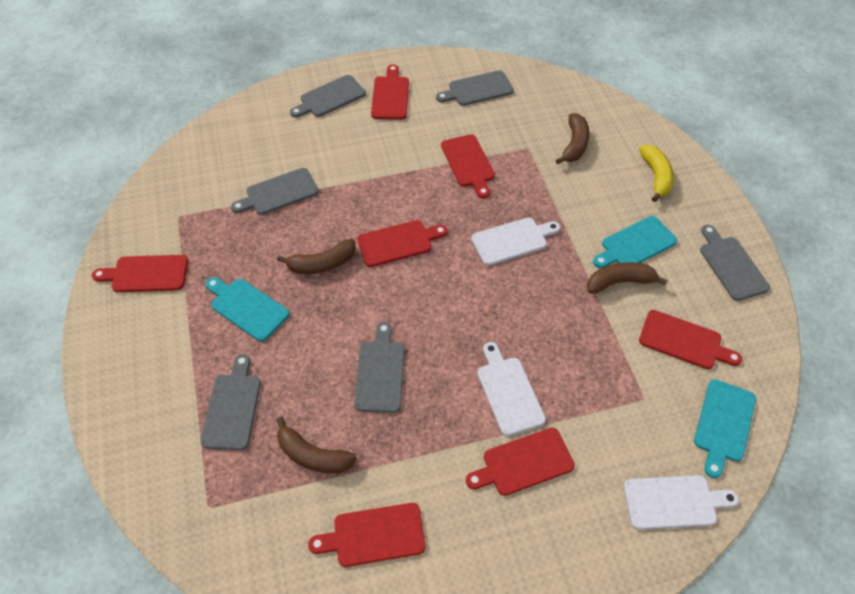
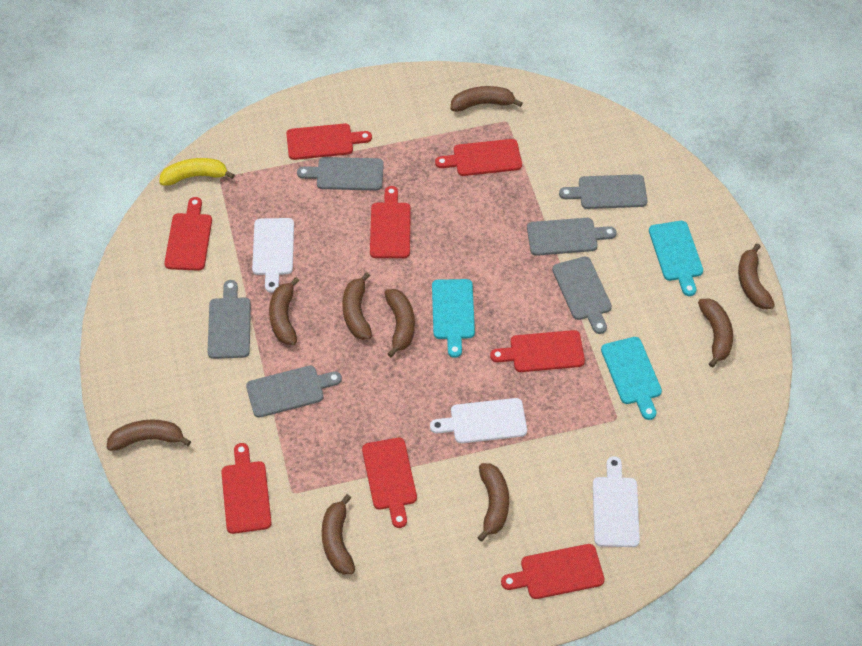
brown banana: 4 -> 9
red cutting board: 7 -> 8

